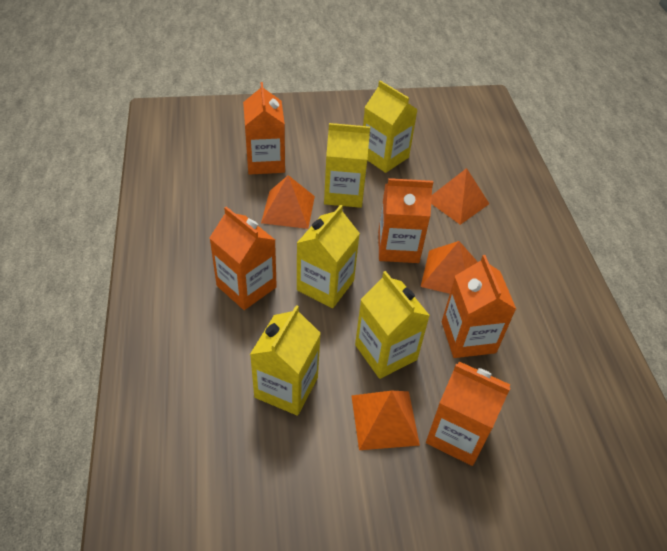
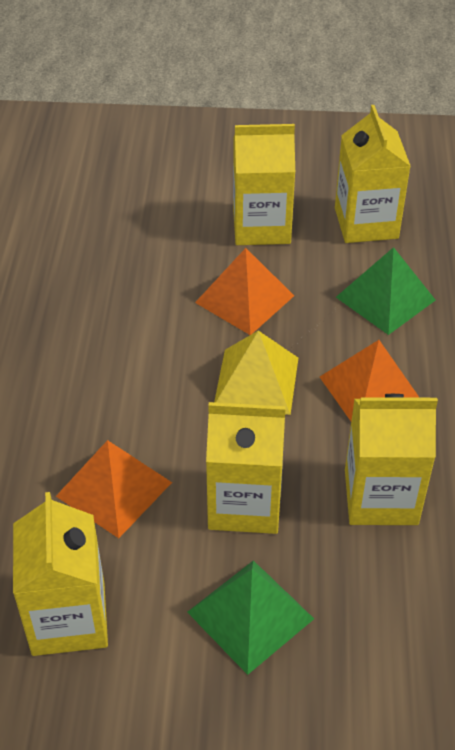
green pyramid: 0 -> 2
orange carton: 5 -> 0
orange pyramid: 4 -> 3
yellow pyramid: 0 -> 1

